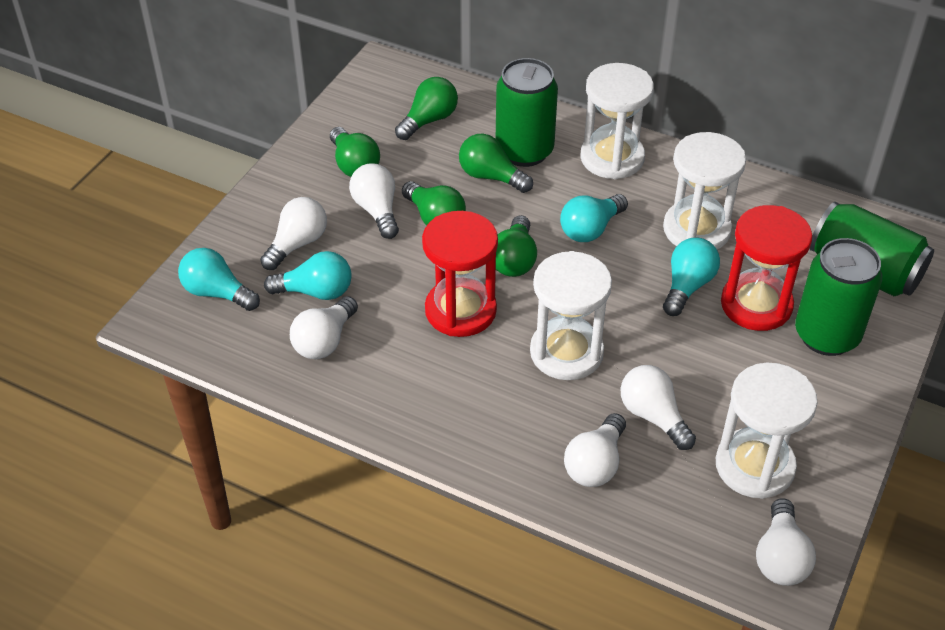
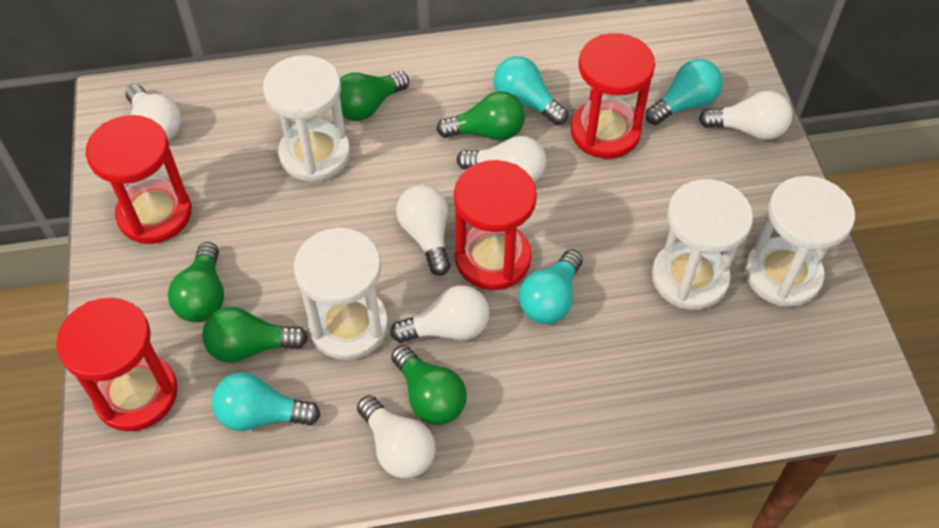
green can: 3 -> 0
red hourglass: 2 -> 4

